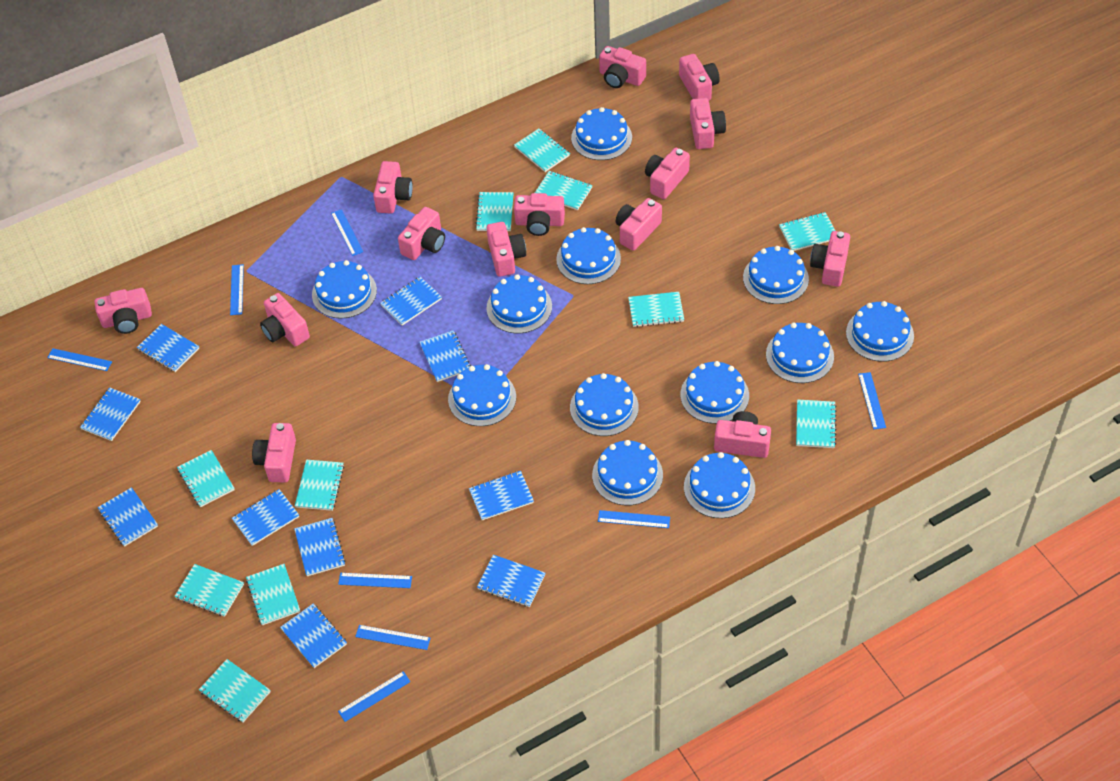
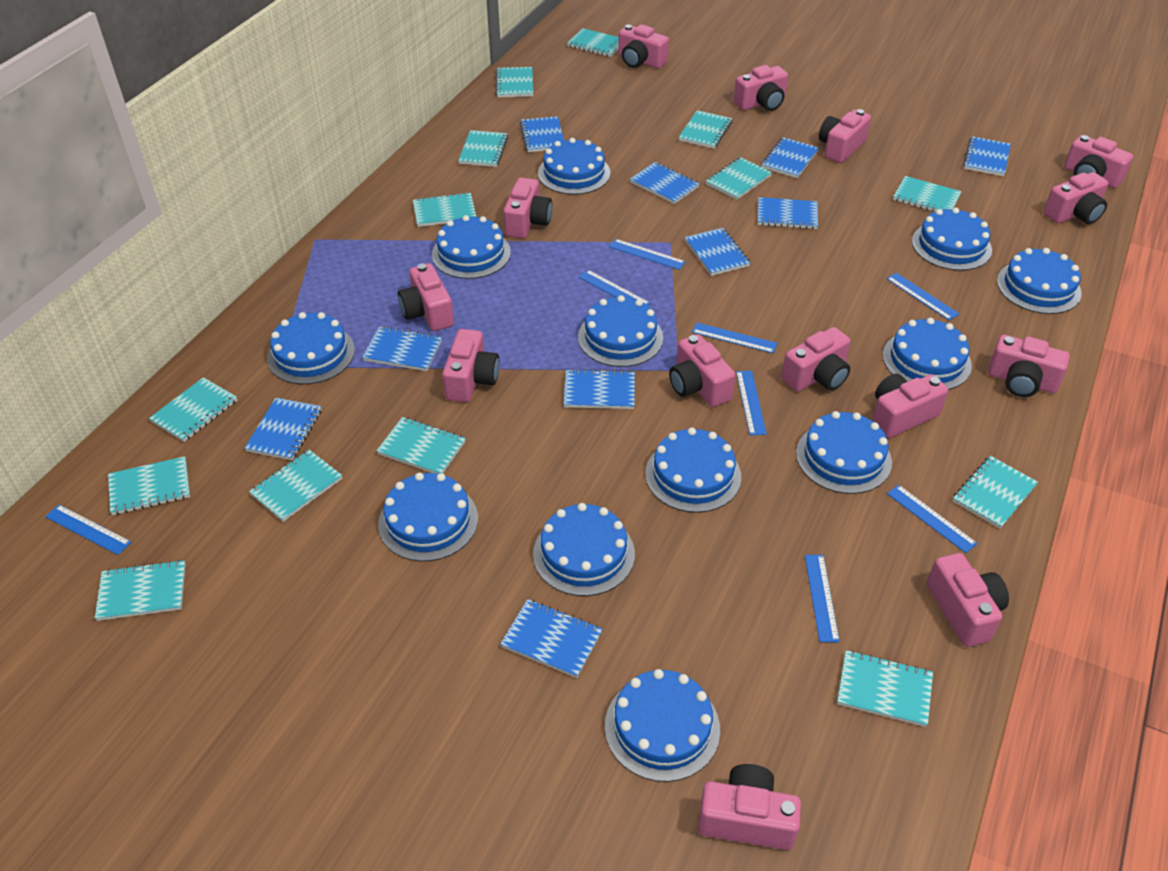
turquoise notebook: 11 -> 14

